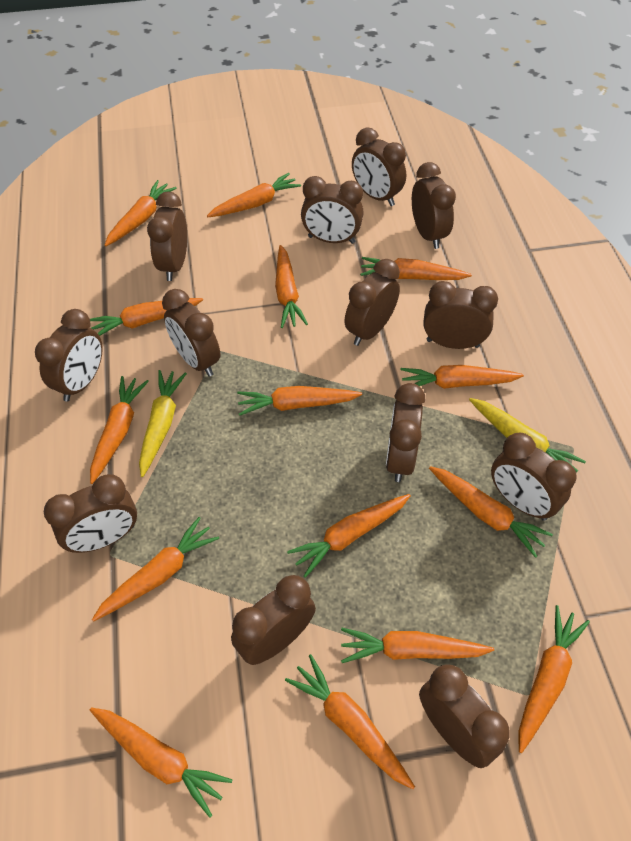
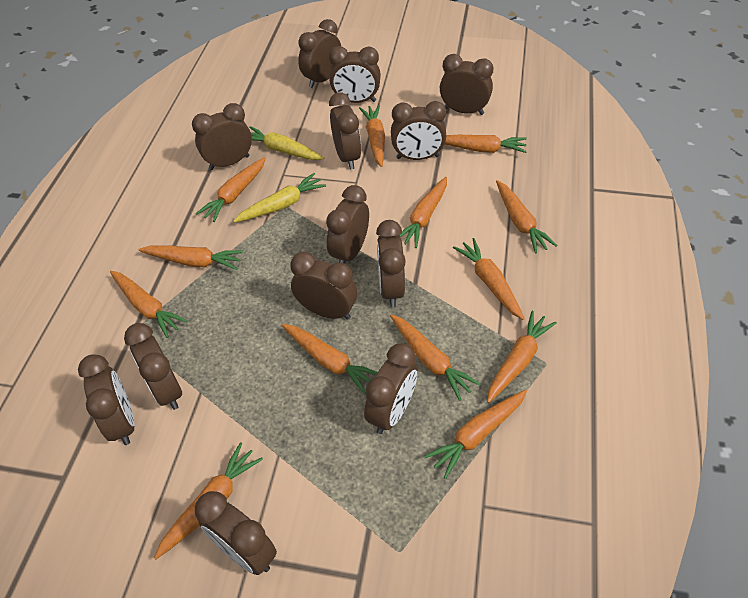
orange carrot: 15 -> 13

